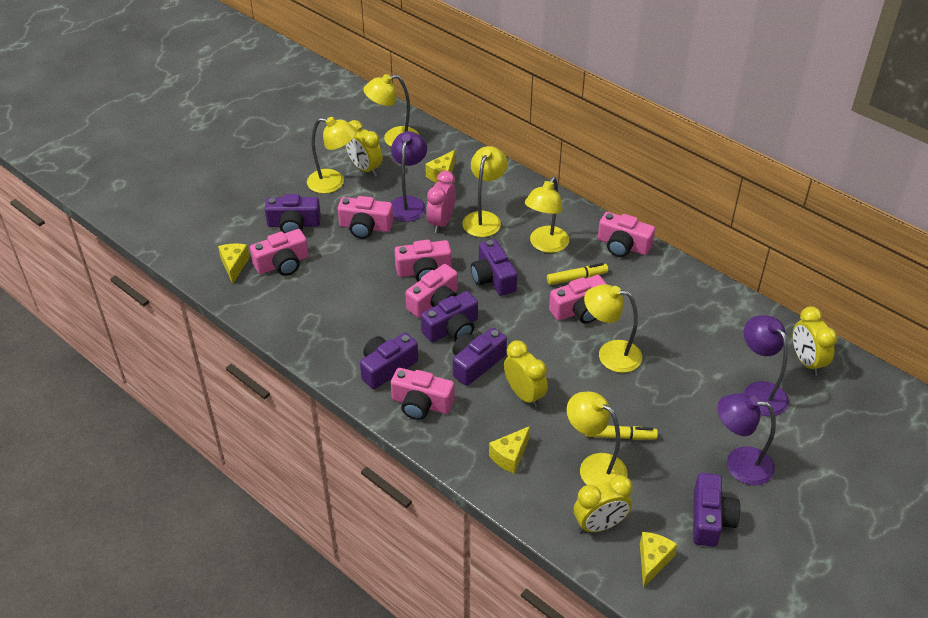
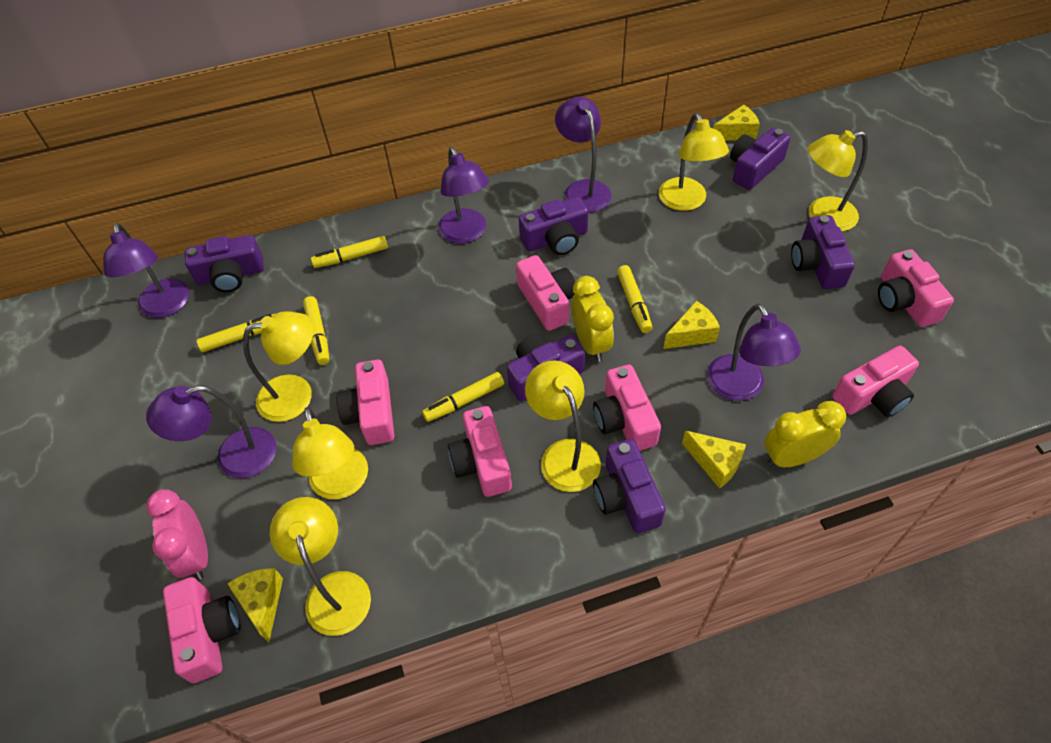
purple lamp: 3 -> 5
yellow clock: 4 -> 2
yellow marker: 2 -> 5

